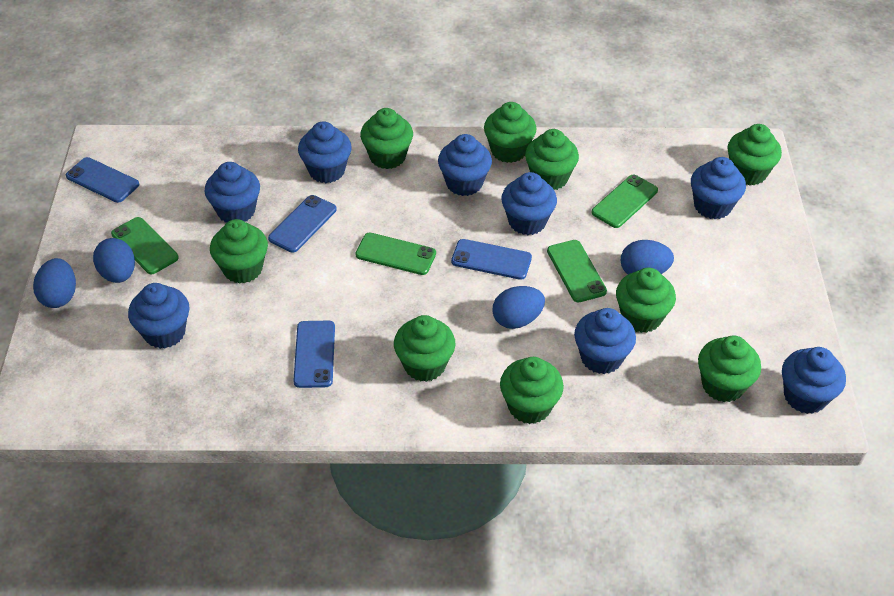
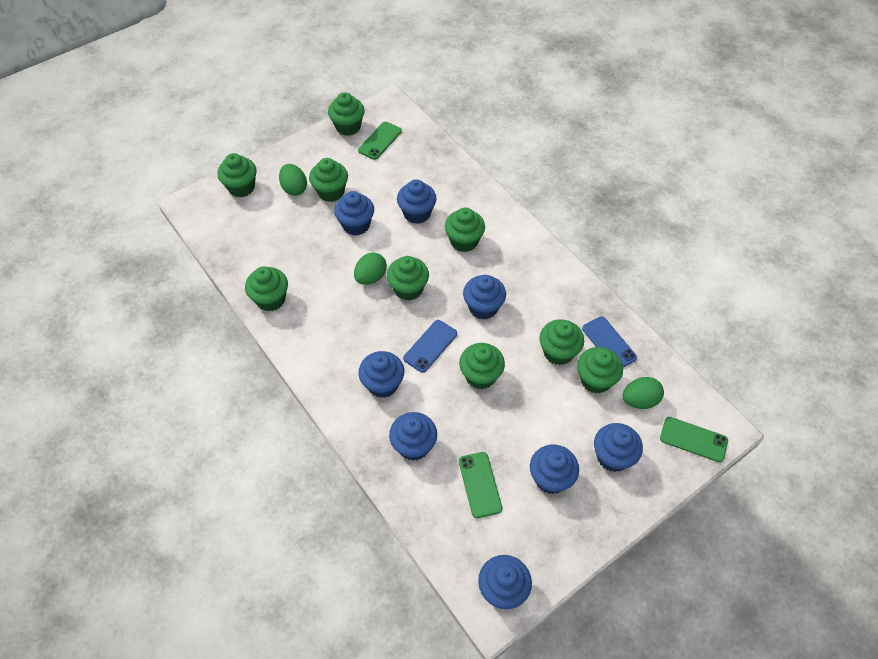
blue egg: 4 -> 0
blue phone: 4 -> 2
green egg: 0 -> 3
green phone: 4 -> 3

